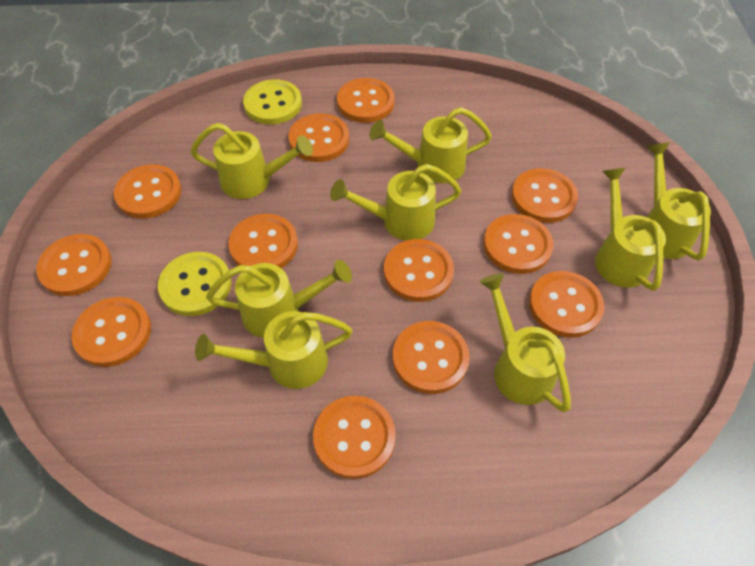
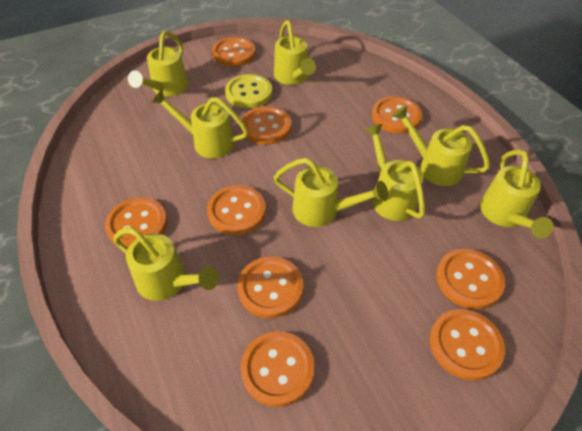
orange button: 12 -> 9
yellow button: 2 -> 1

